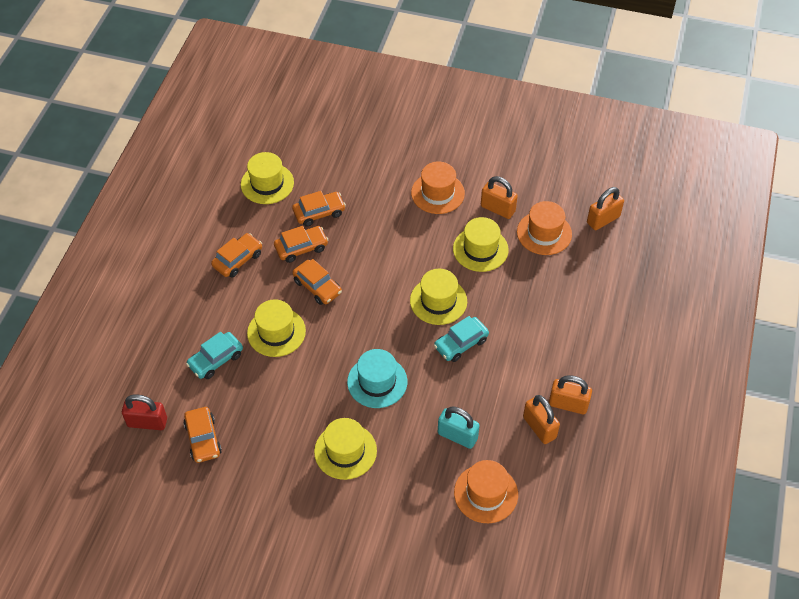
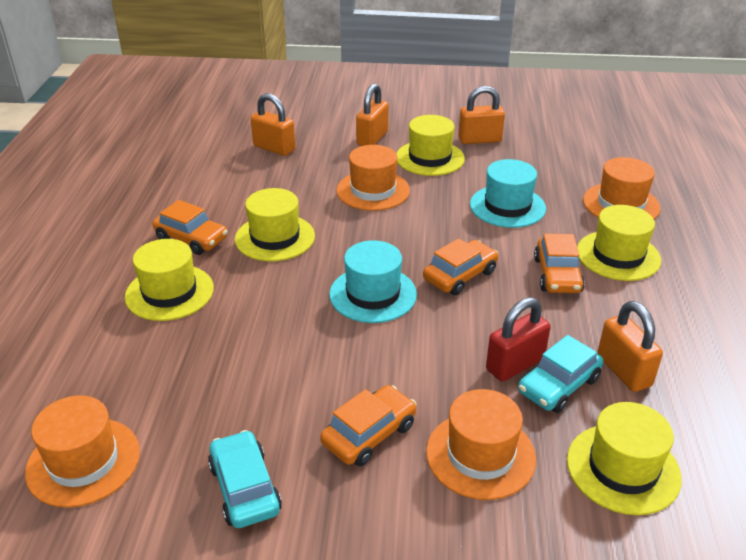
orange car: 5 -> 4
orange hat: 3 -> 4
turquoise hat: 1 -> 2
turquoise padlock: 1 -> 0

